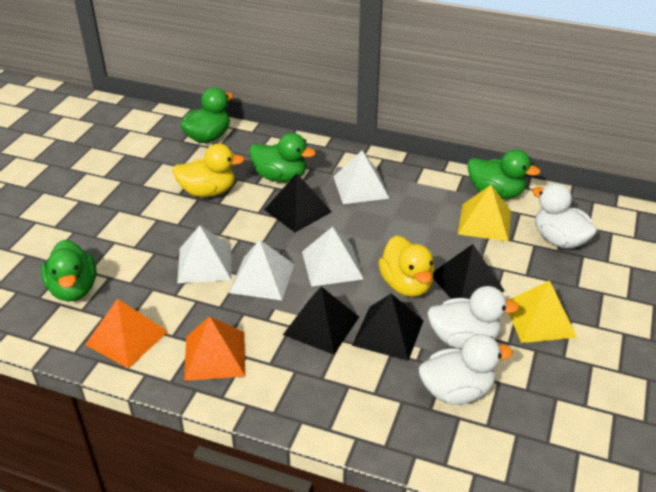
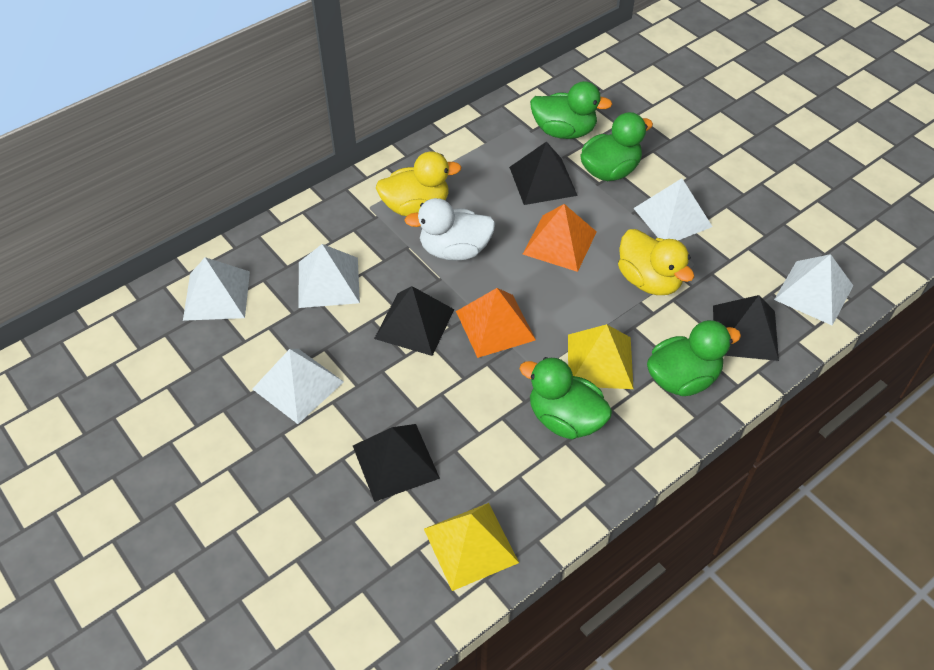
white duck: 3 -> 1
white pyramid: 4 -> 5

